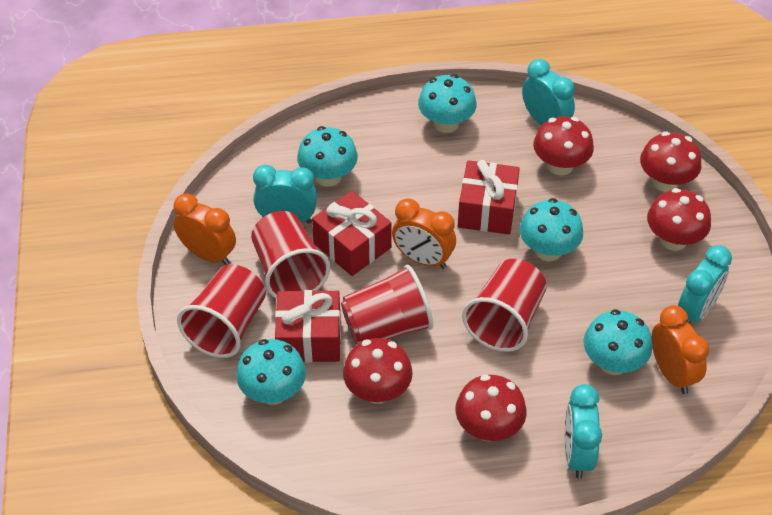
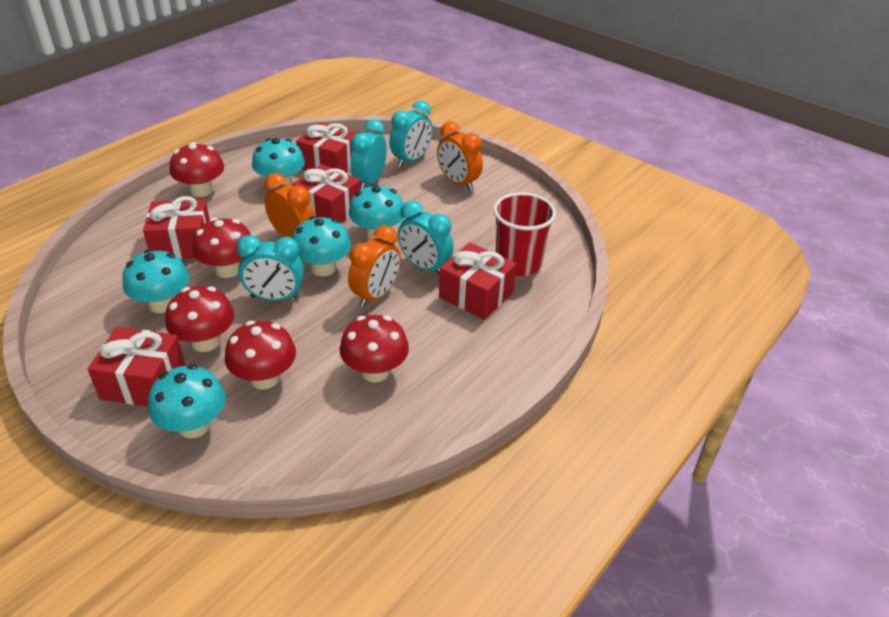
red cup: 4 -> 1
red gift: 3 -> 5

